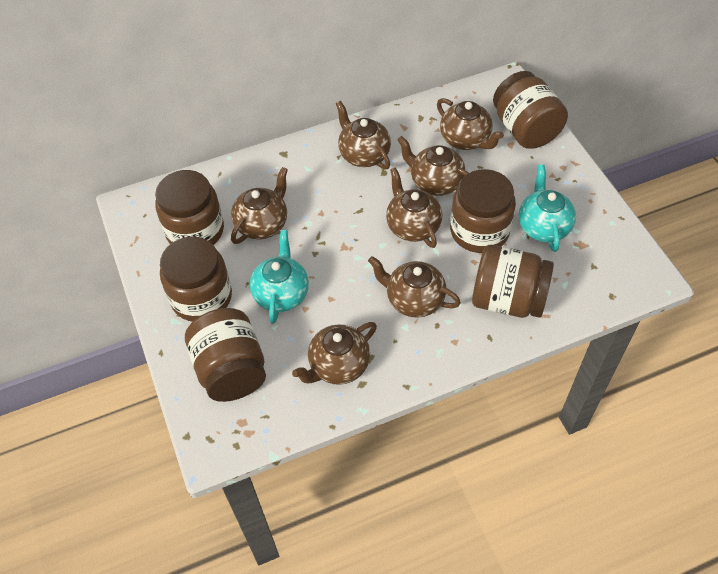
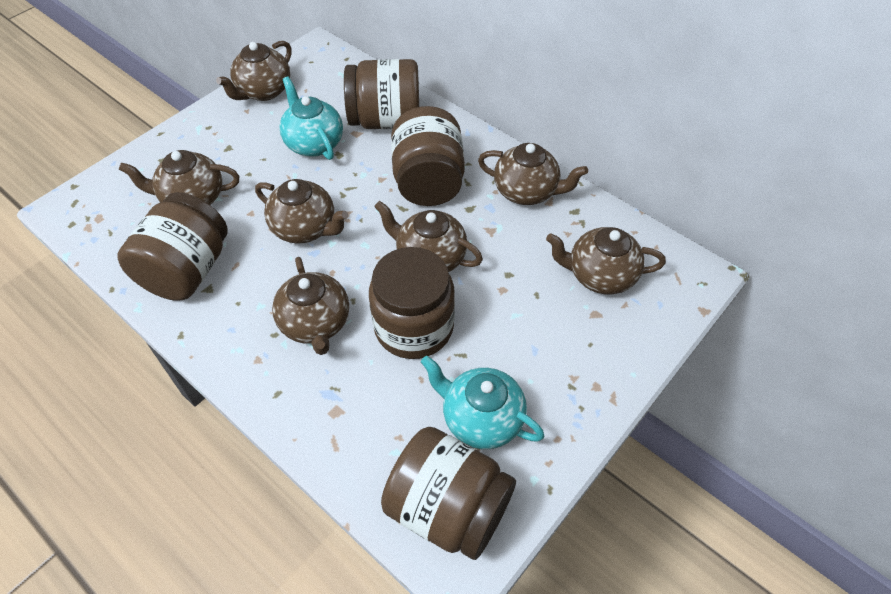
brown jar: 6 -> 5

